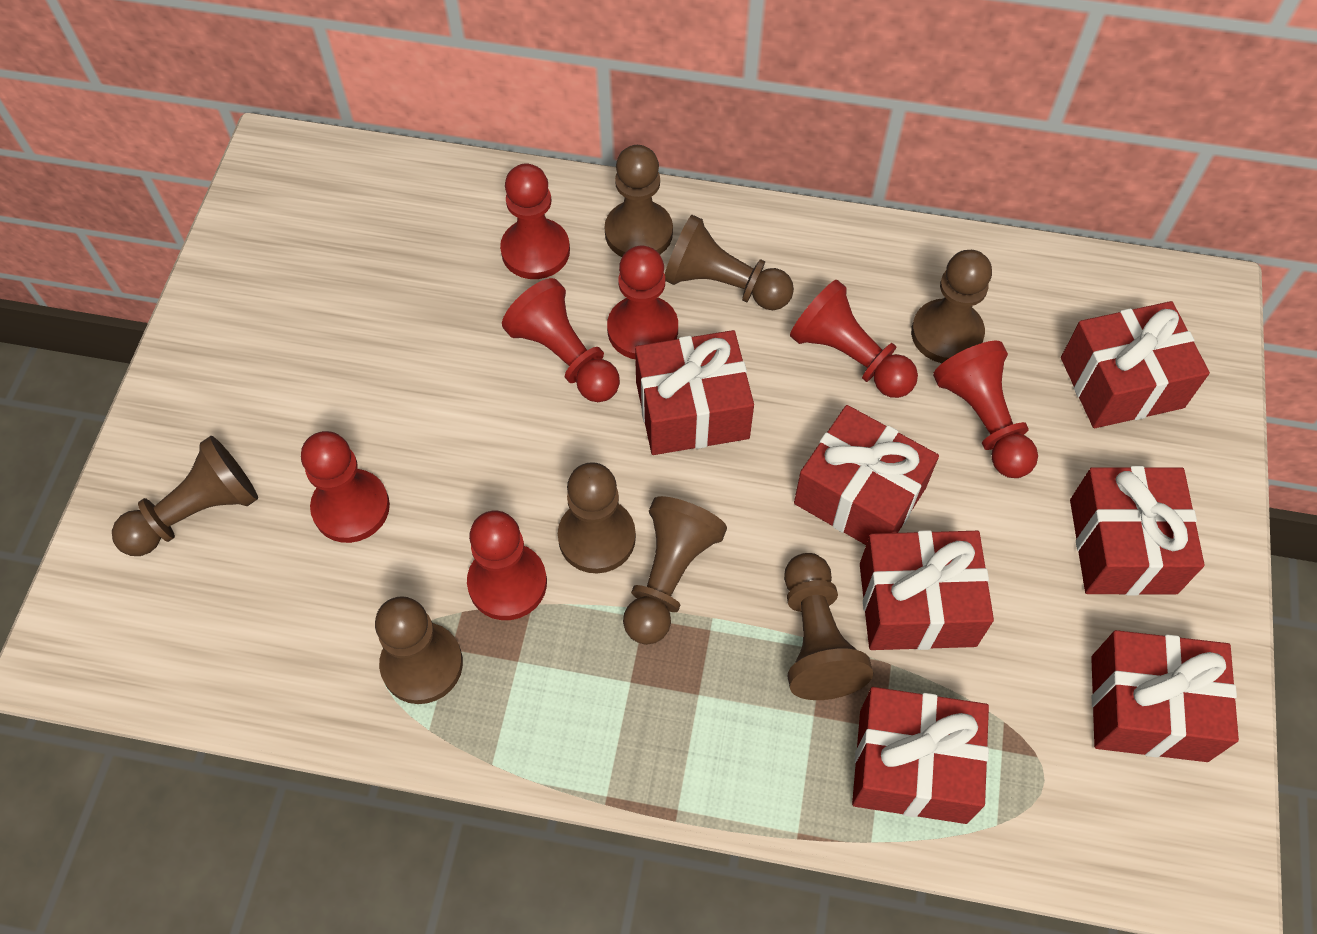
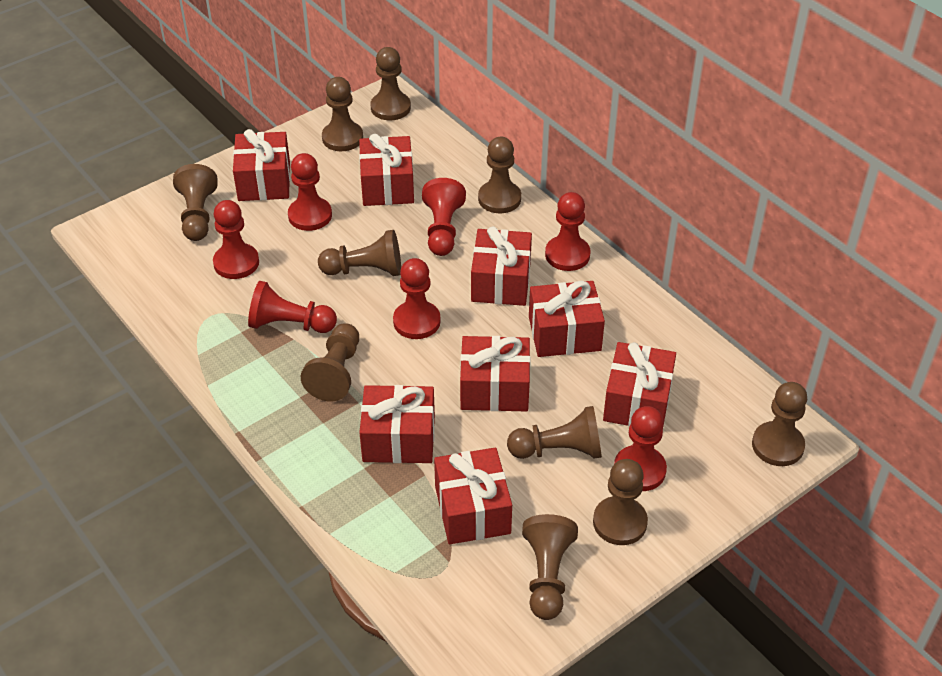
brown pawn: 8 -> 10
red gift: 7 -> 8

